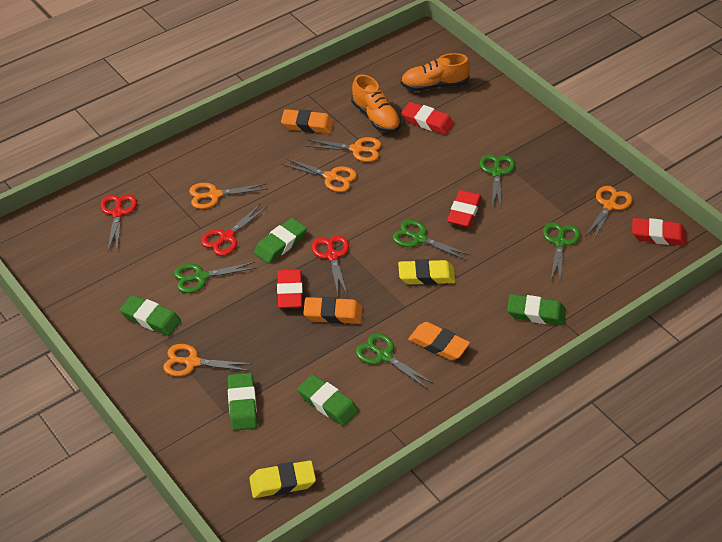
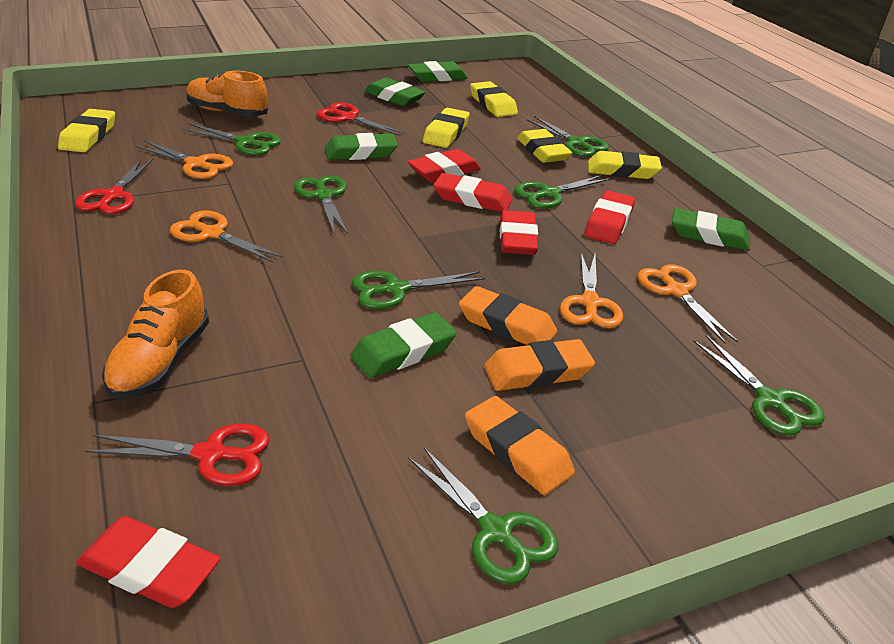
green scissors: 5 -> 7
orange scissors: 5 -> 4
red eraser: 4 -> 5
yellow eraser: 2 -> 5

